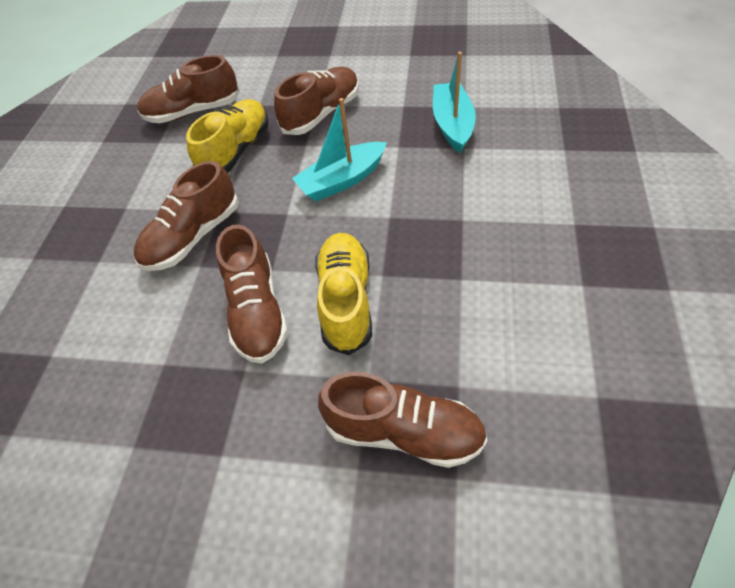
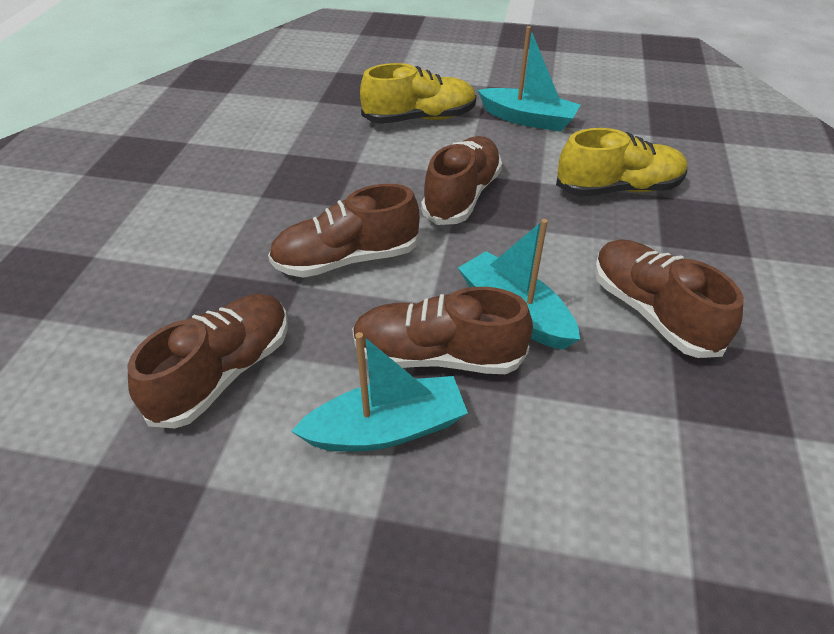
turquoise boat: 2 -> 3

